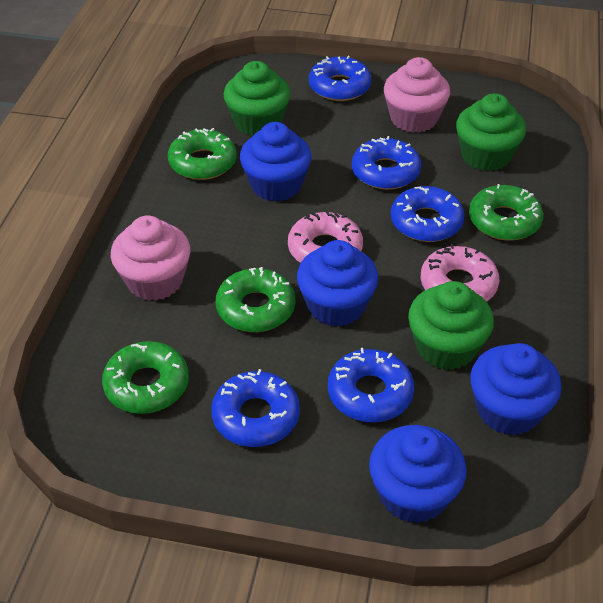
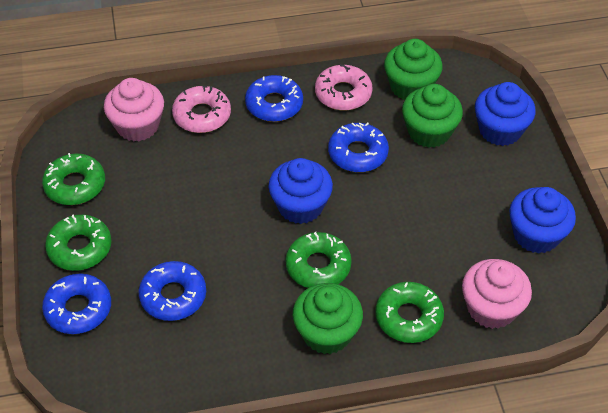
blue cupcake: 4 -> 3
blue donut: 5 -> 4

